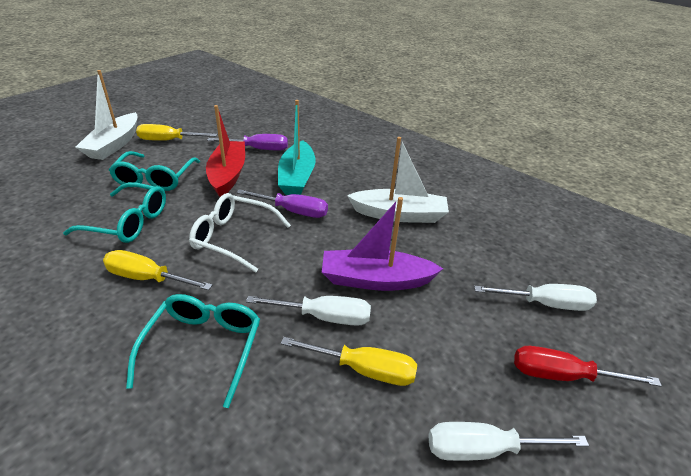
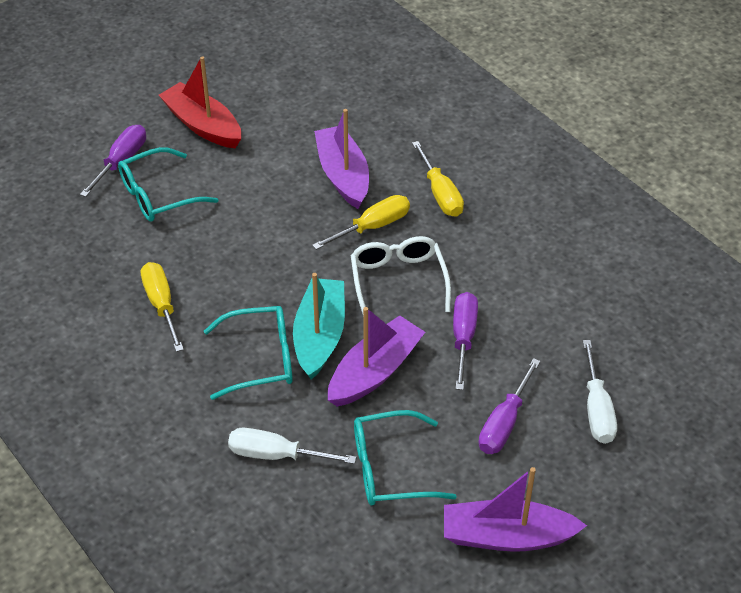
purple boat: 1 -> 3
purple screwdriver: 2 -> 3
red screwdriver: 1 -> 0
white boat: 2 -> 0
white screwdriver: 3 -> 2

